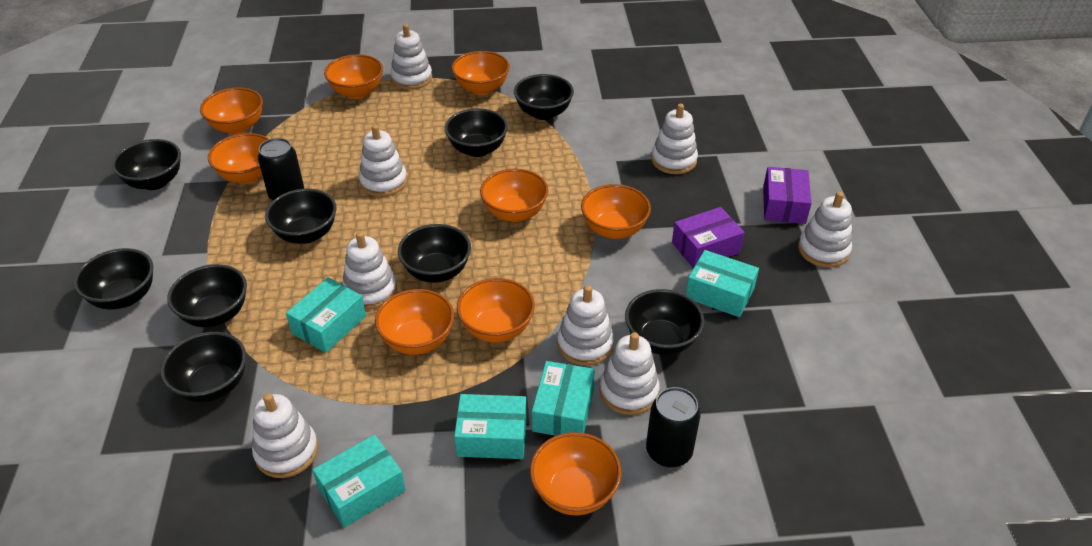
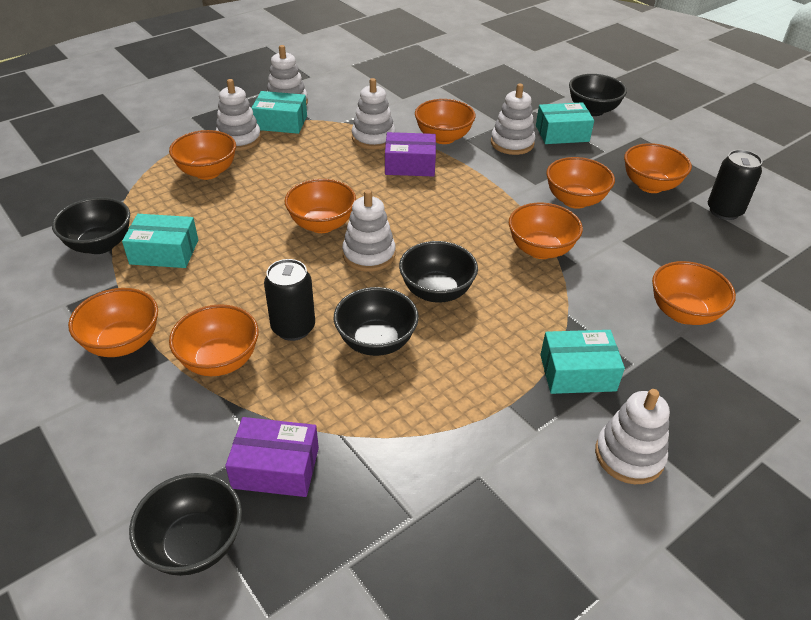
black bowl: 9 -> 5
turquoise box: 5 -> 4
white stacking toy: 8 -> 6

